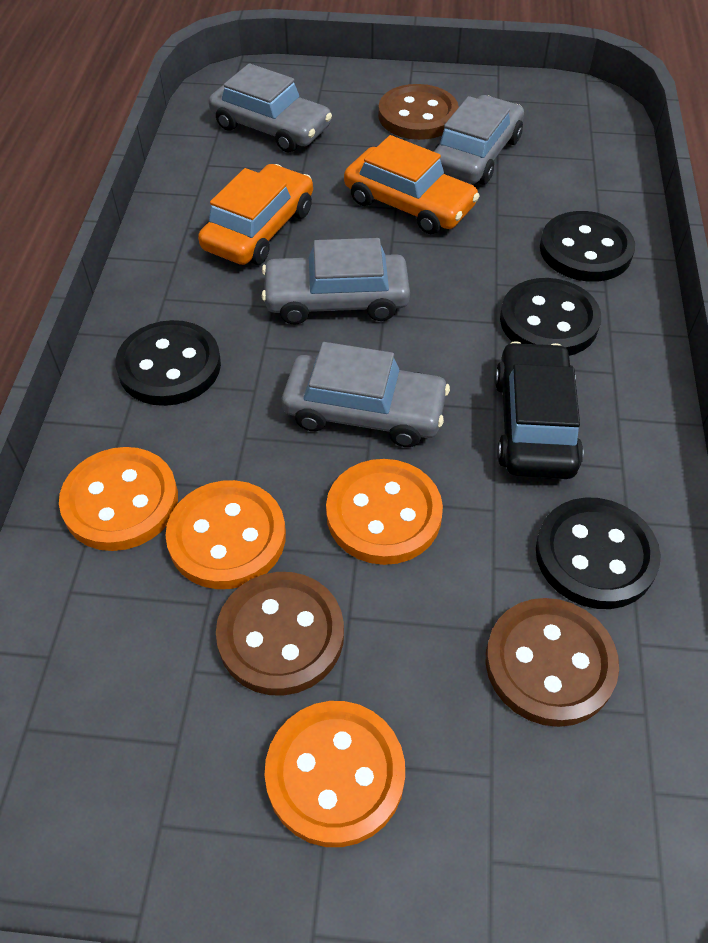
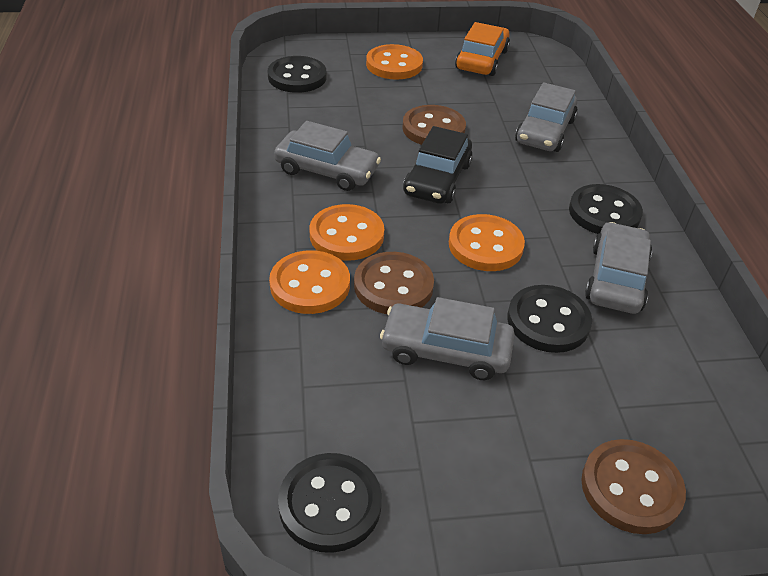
orange car: 2 -> 1

